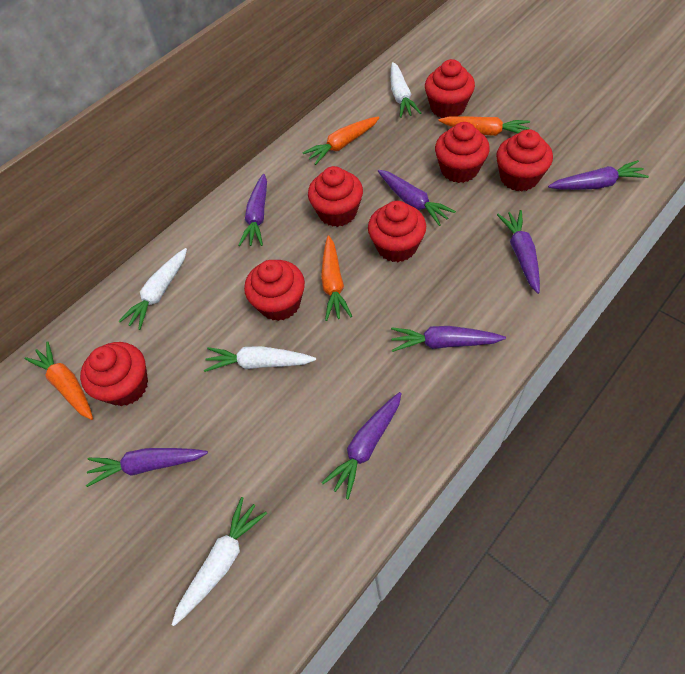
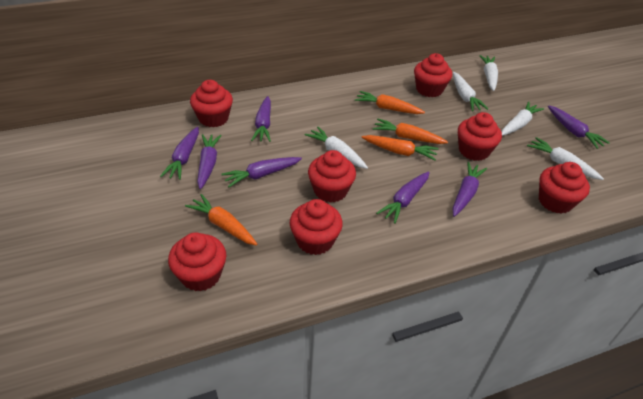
white carrot: 4 -> 5

